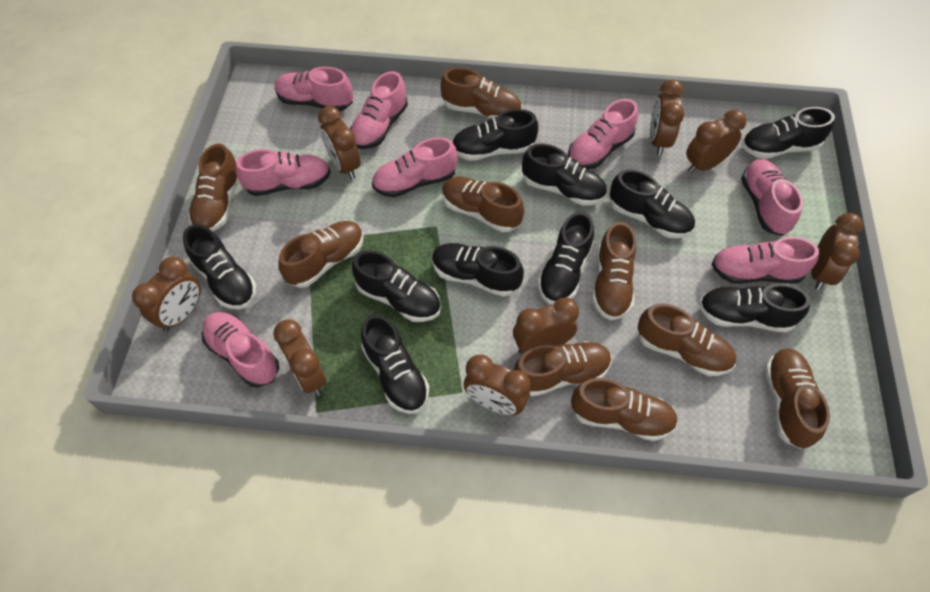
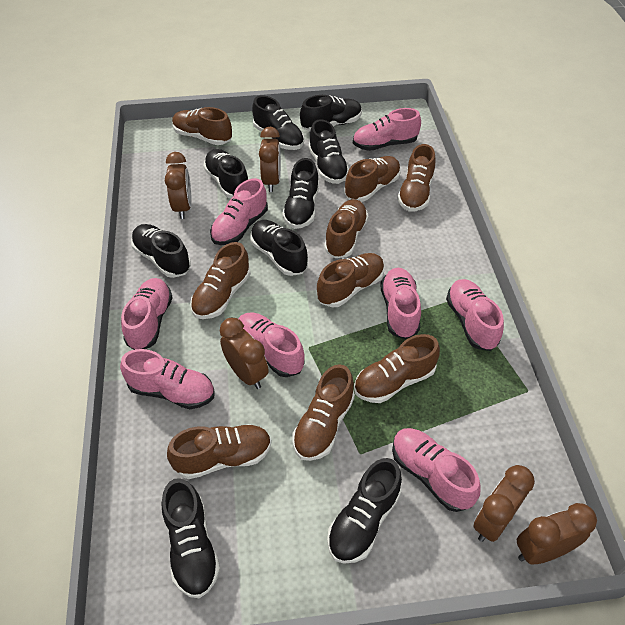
black shoe: 10 -> 9
brown clock: 8 -> 5

